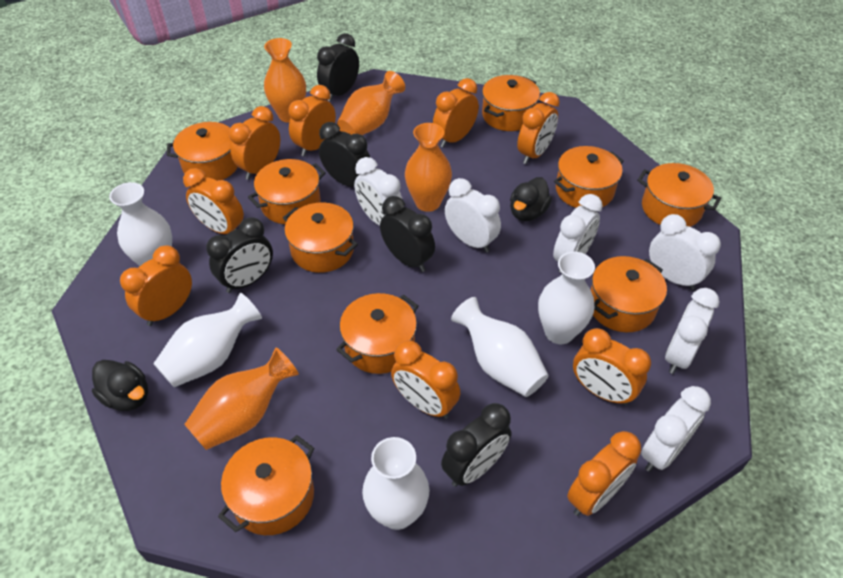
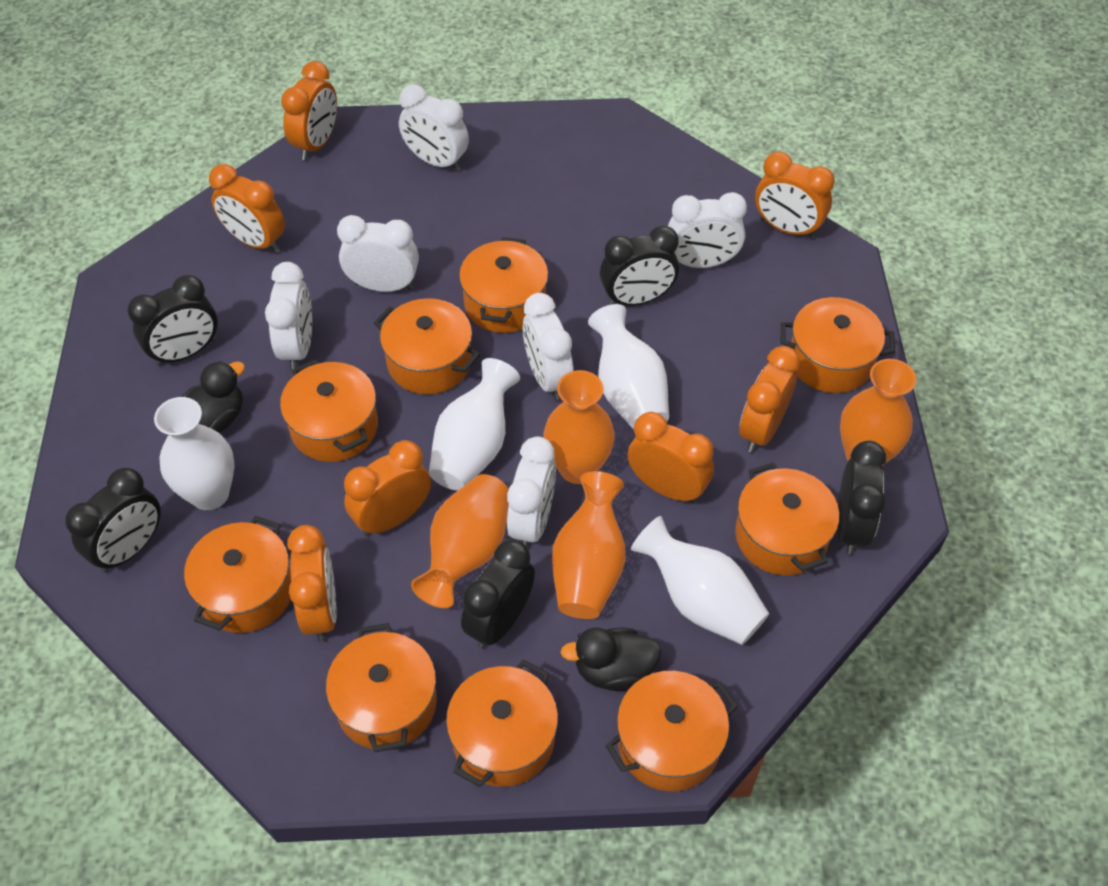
orange clock: 9 -> 7
white vase: 5 -> 4

